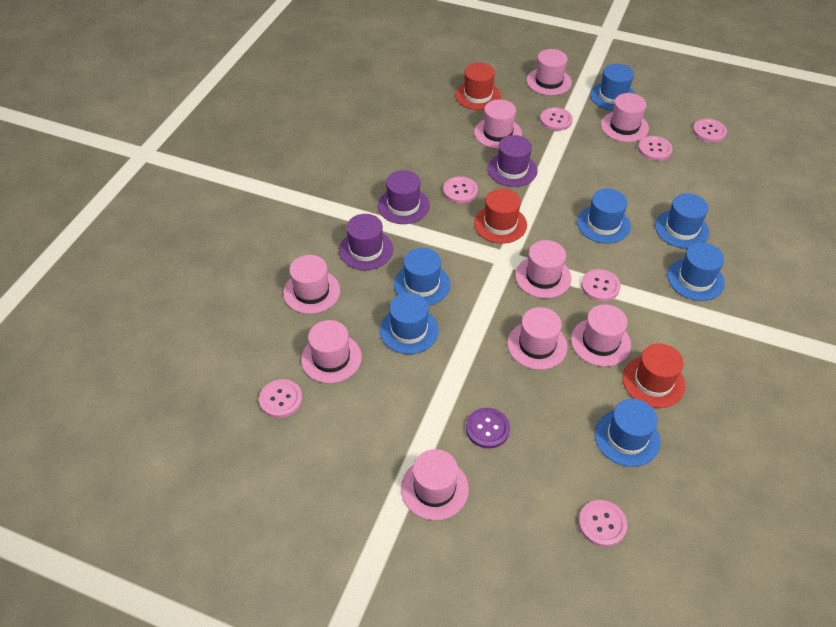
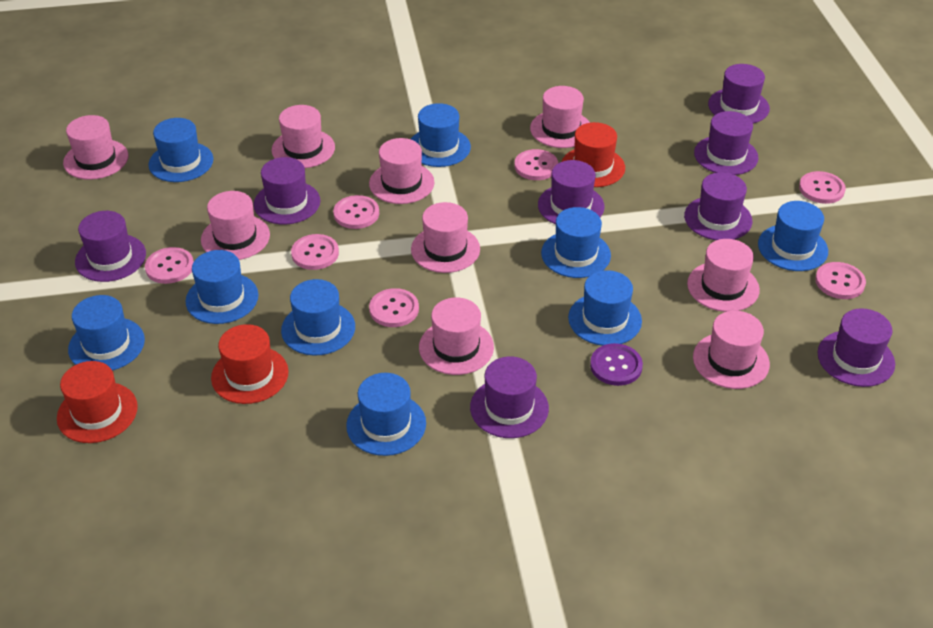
blue hat: 7 -> 9
purple hat: 3 -> 8

